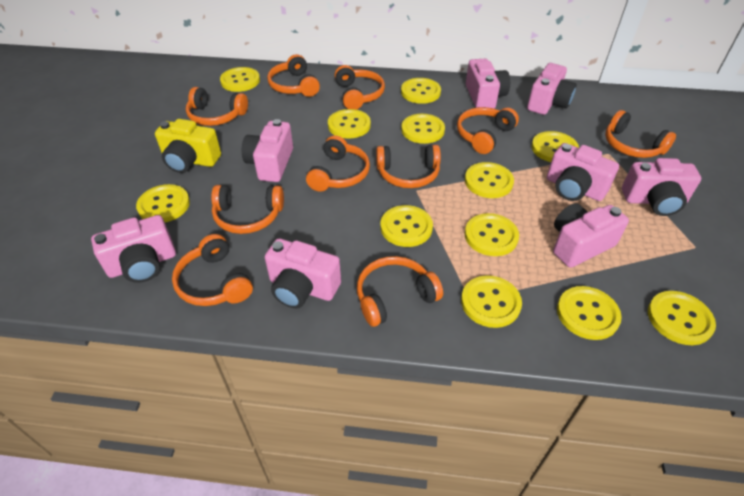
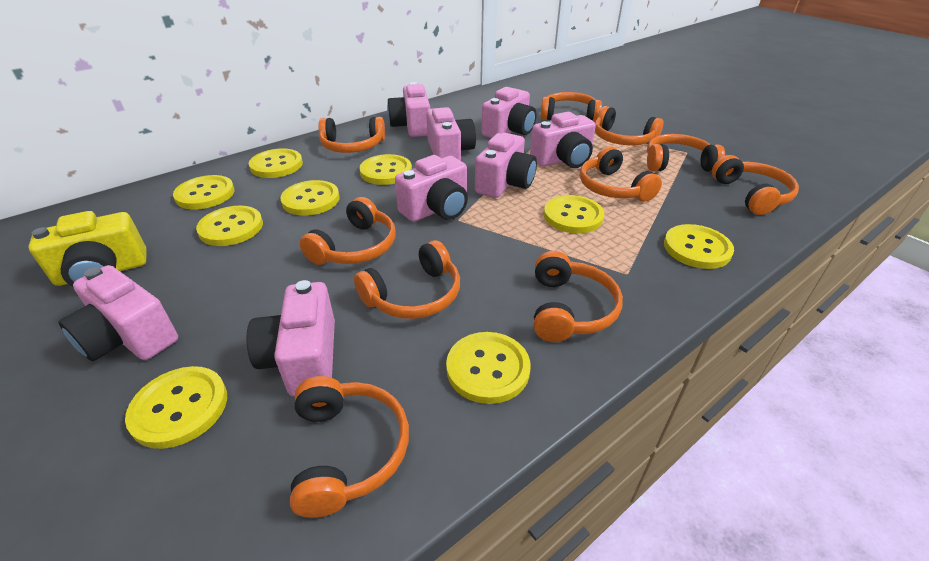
yellow button: 12 -> 9

